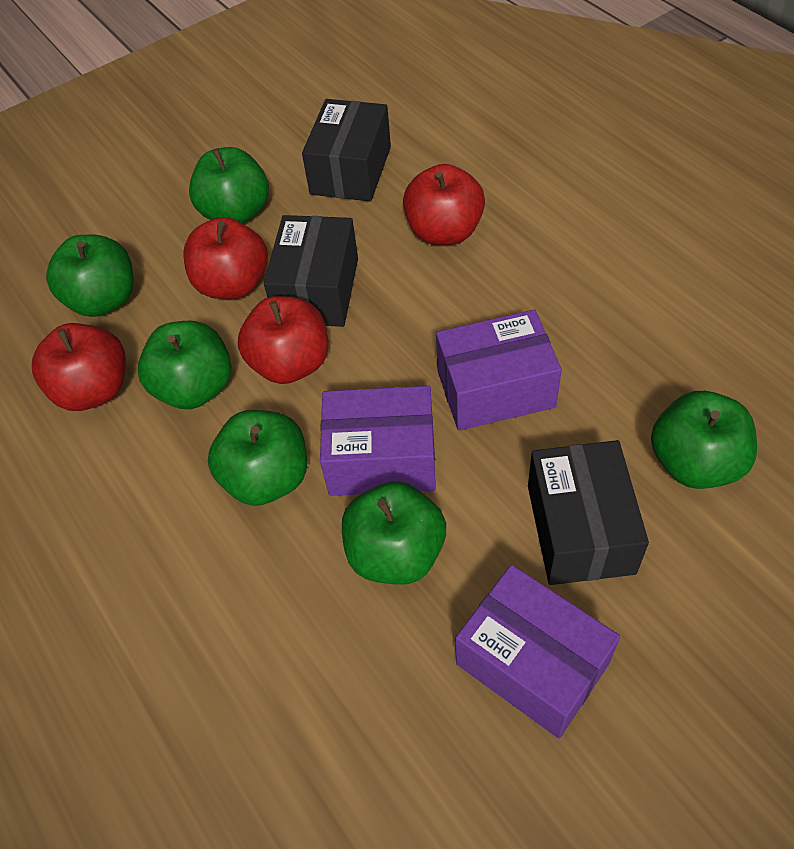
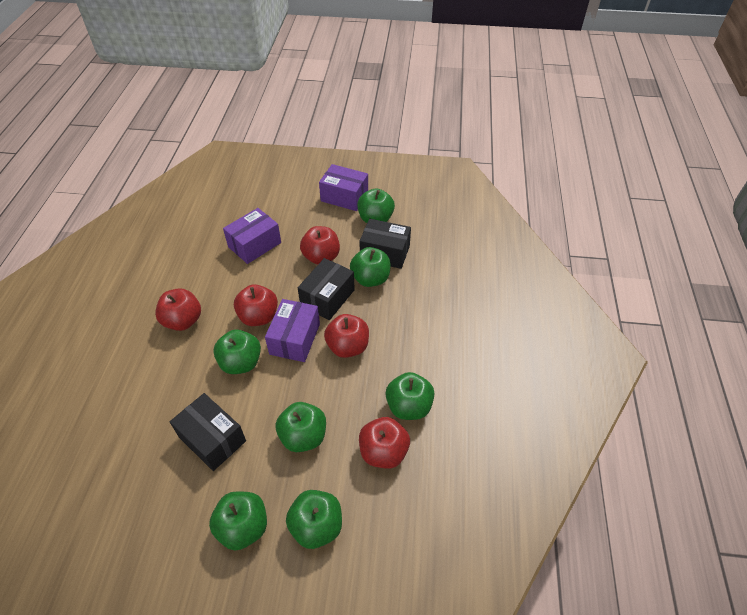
green apple: 6 -> 7
red apple: 4 -> 5

